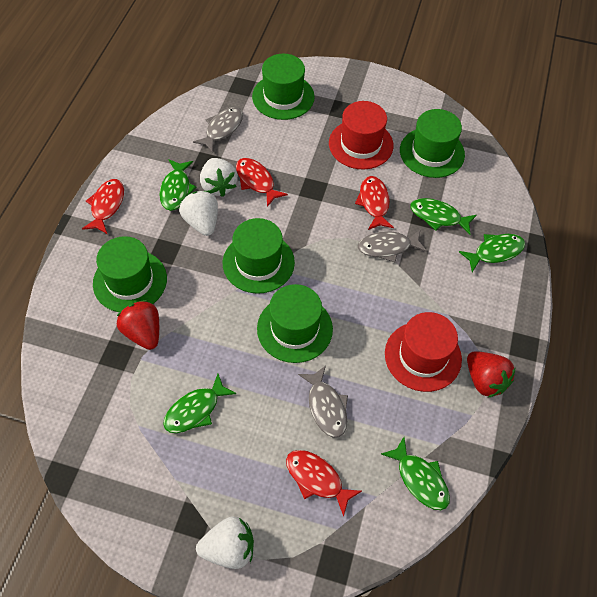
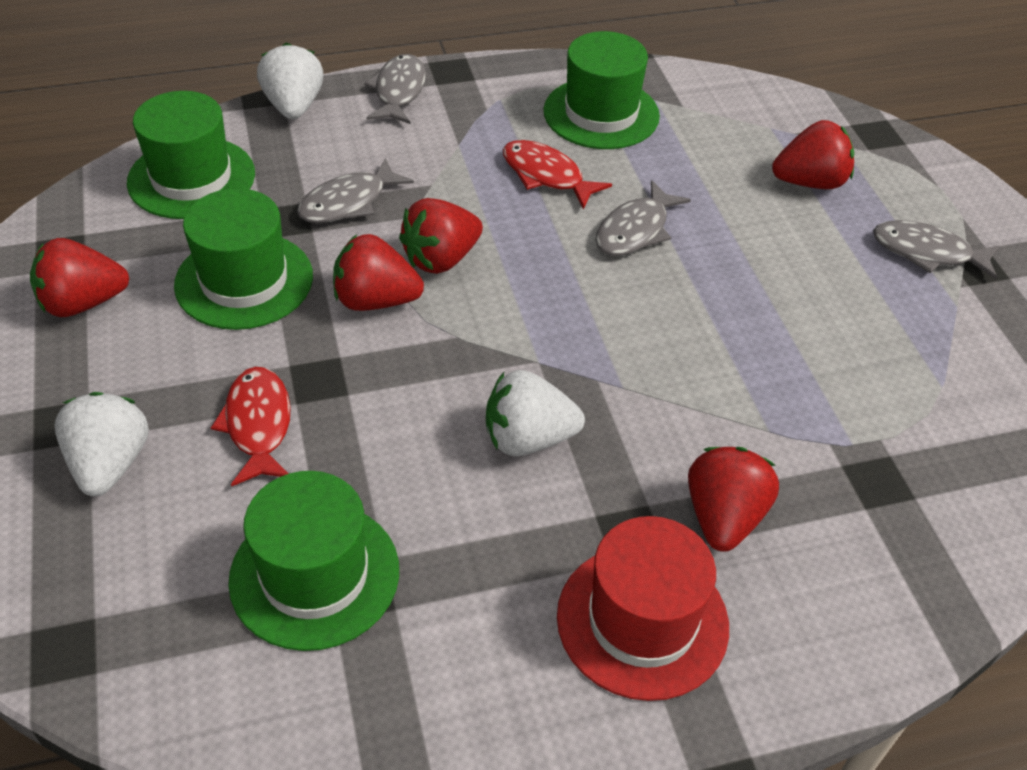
green fish: 5 -> 0
green hat: 5 -> 4
grey fish: 3 -> 4
red fish: 4 -> 2
red hat: 2 -> 1
red strawberry: 2 -> 5

